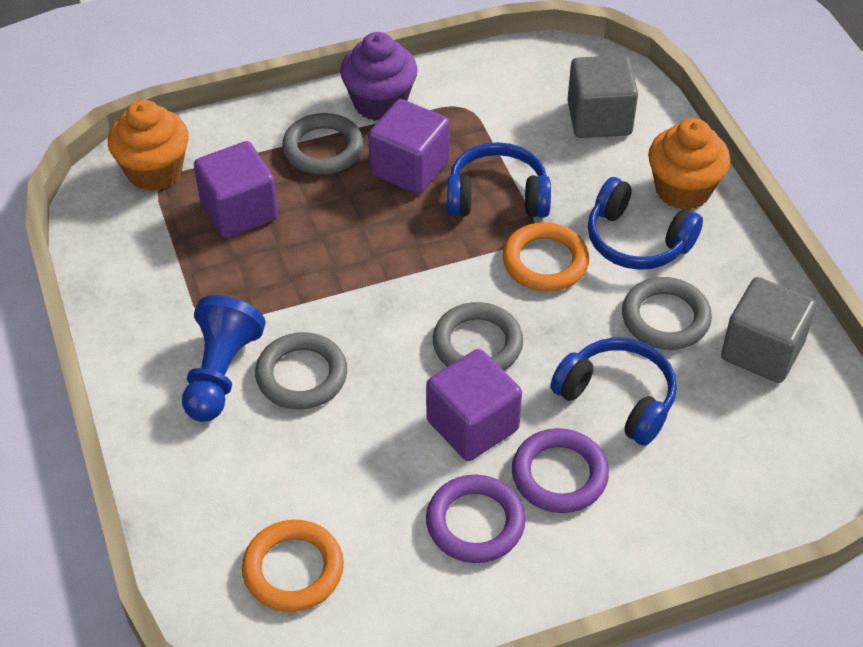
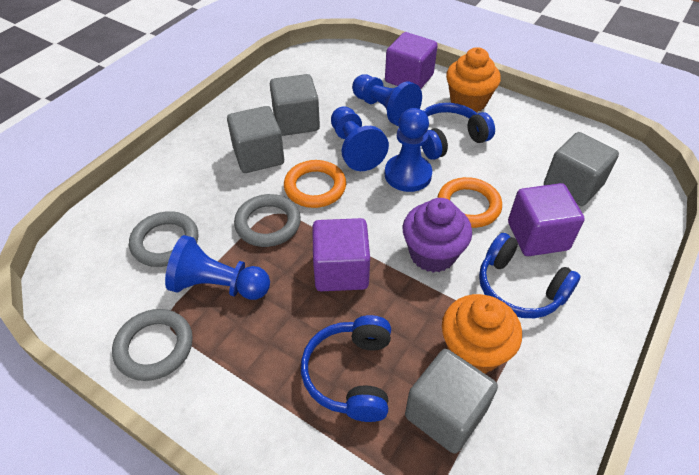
blue pawn: 1 -> 4
grey cube: 2 -> 4
grey ring: 4 -> 3
purple ring: 2 -> 0

